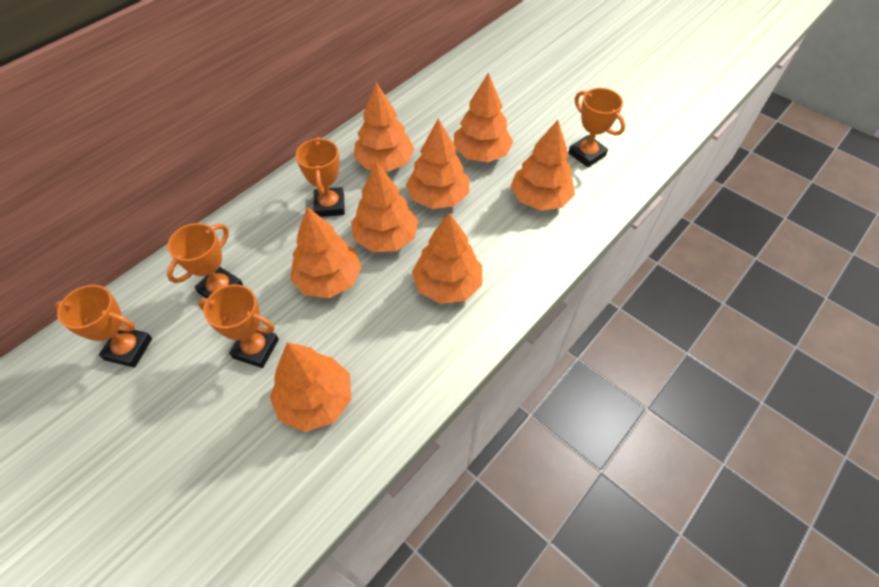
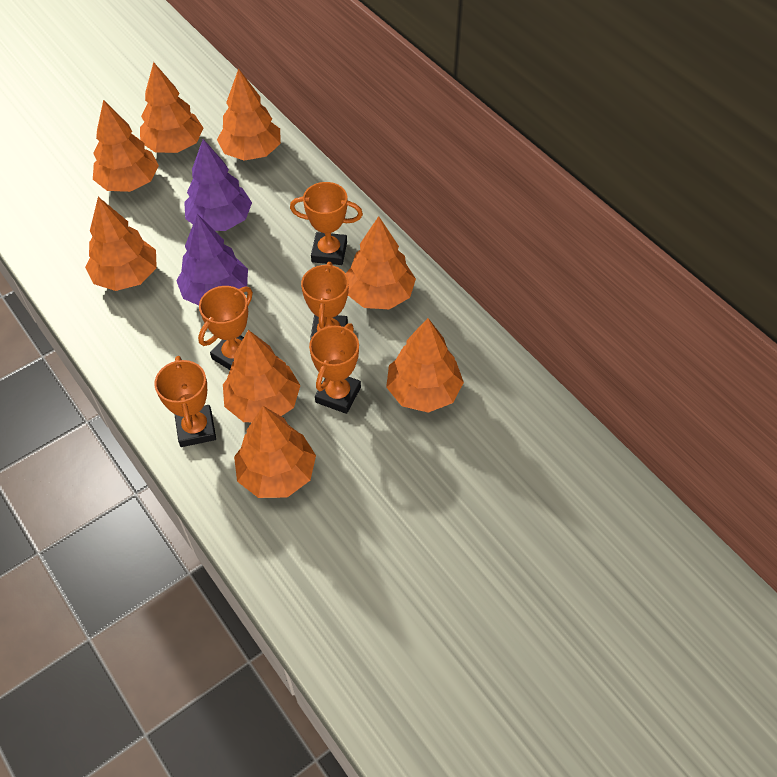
purple tree: 0 -> 2

